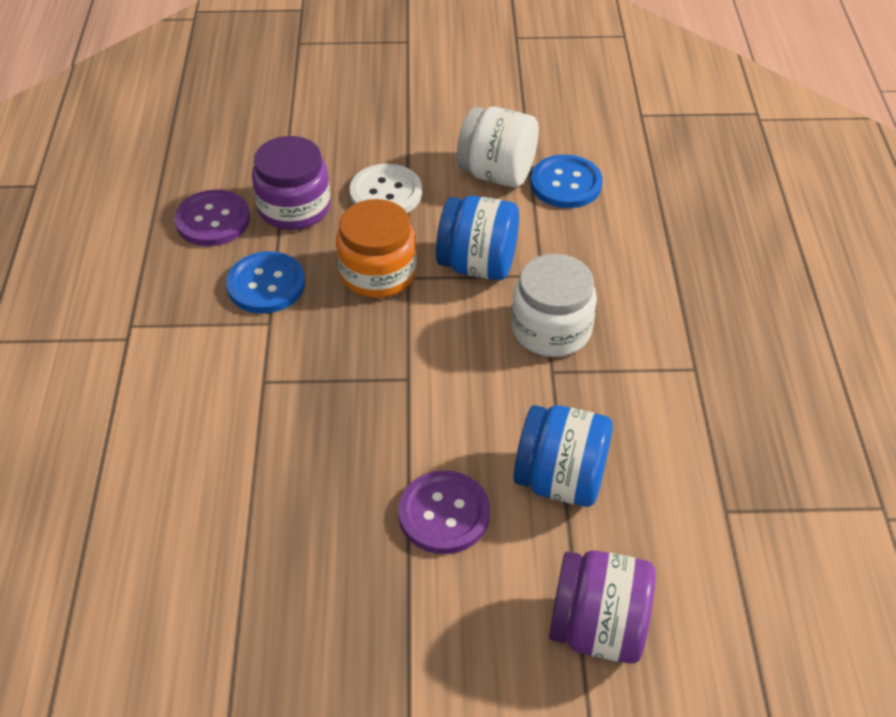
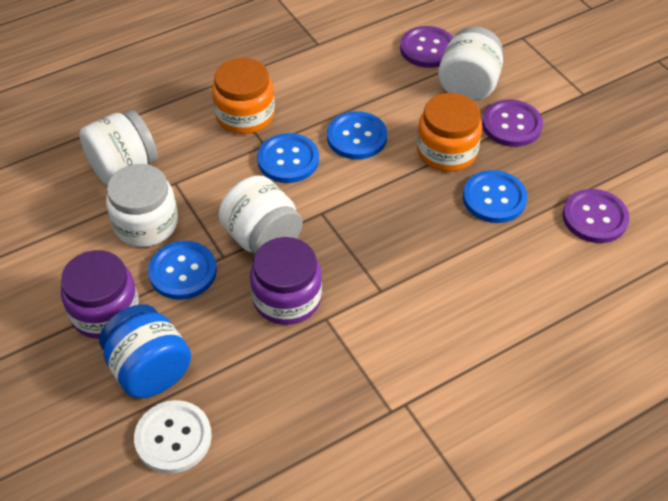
blue button: 2 -> 4
blue jar: 2 -> 1
orange jar: 1 -> 2
purple button: 2 -> 3
white jar: 2 -> 4

